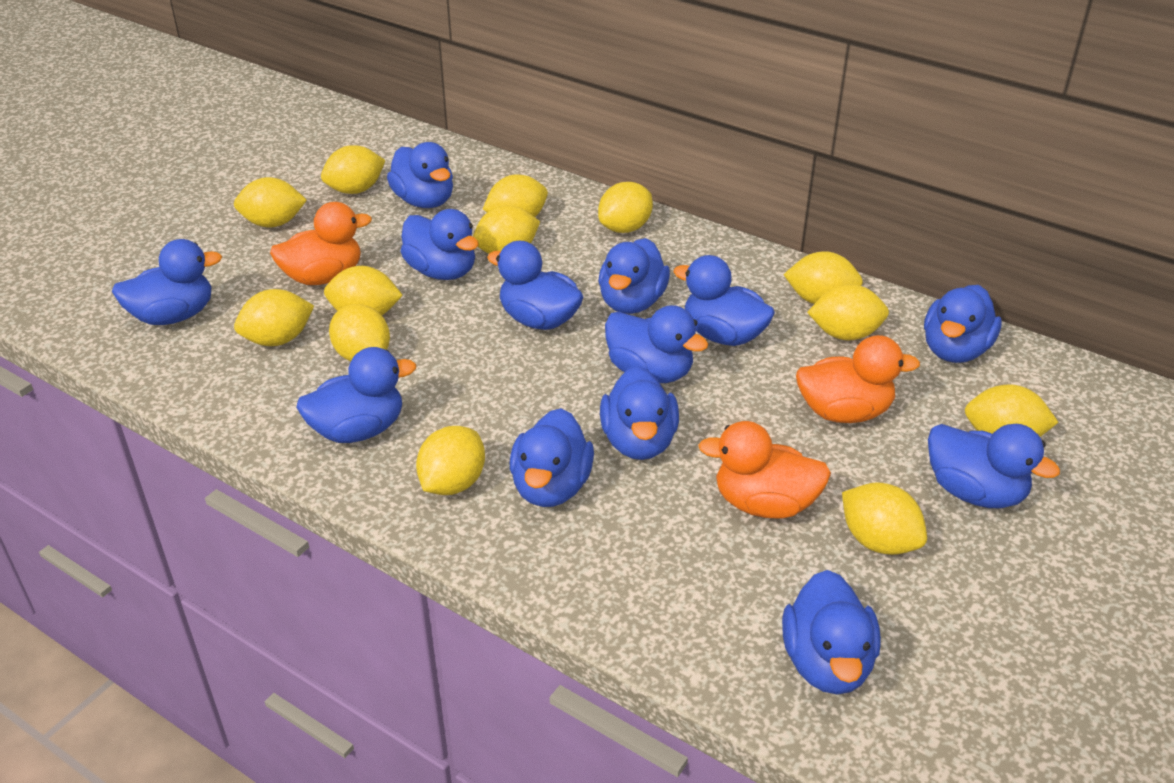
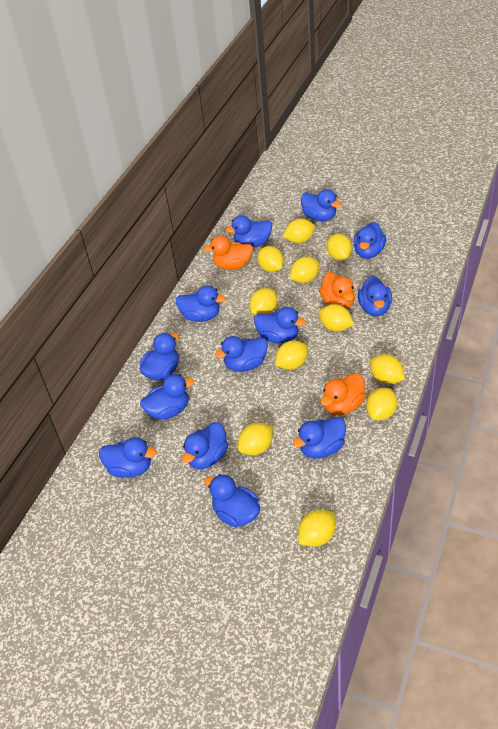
yellow lemon: 13 -> 11

